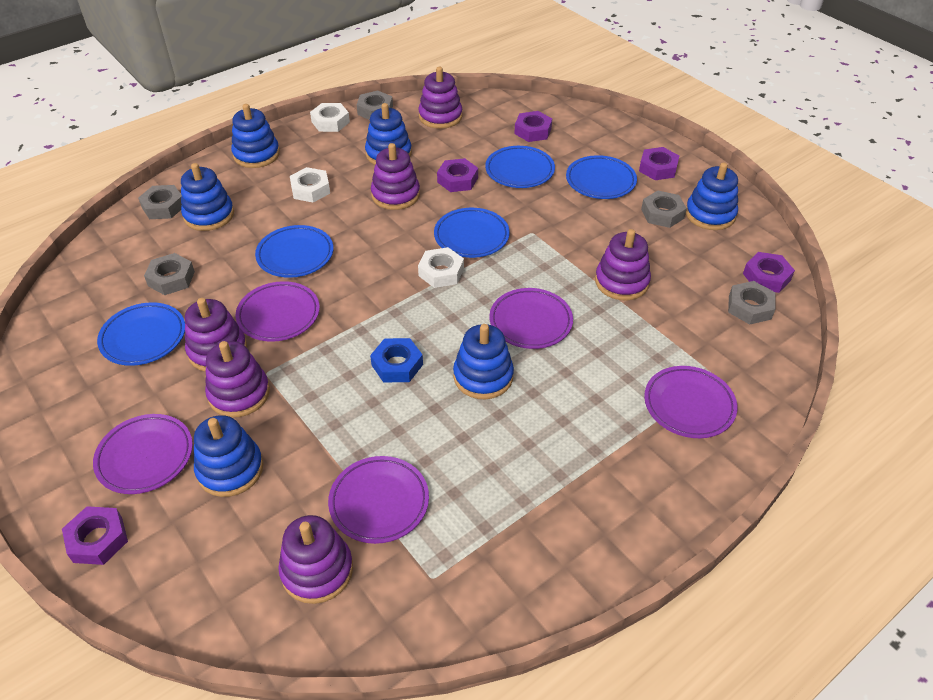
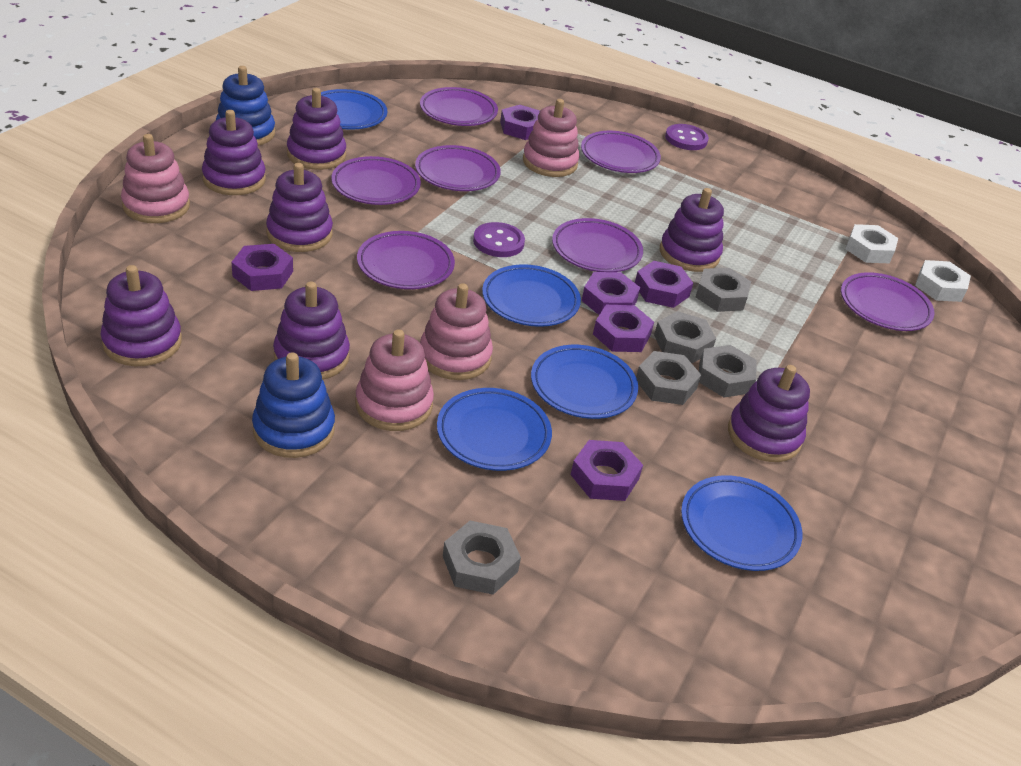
blue nut: 1 -> 0
blue stacking toy: 6 -> 2
pink stacking toy: 0 -> 4
purple button: 0 -> 2
purple nut: 5 -> 6
purple plate: 5 -> 7
purple stacking toy: 6 -> 7
white nut: 3 -> 2

